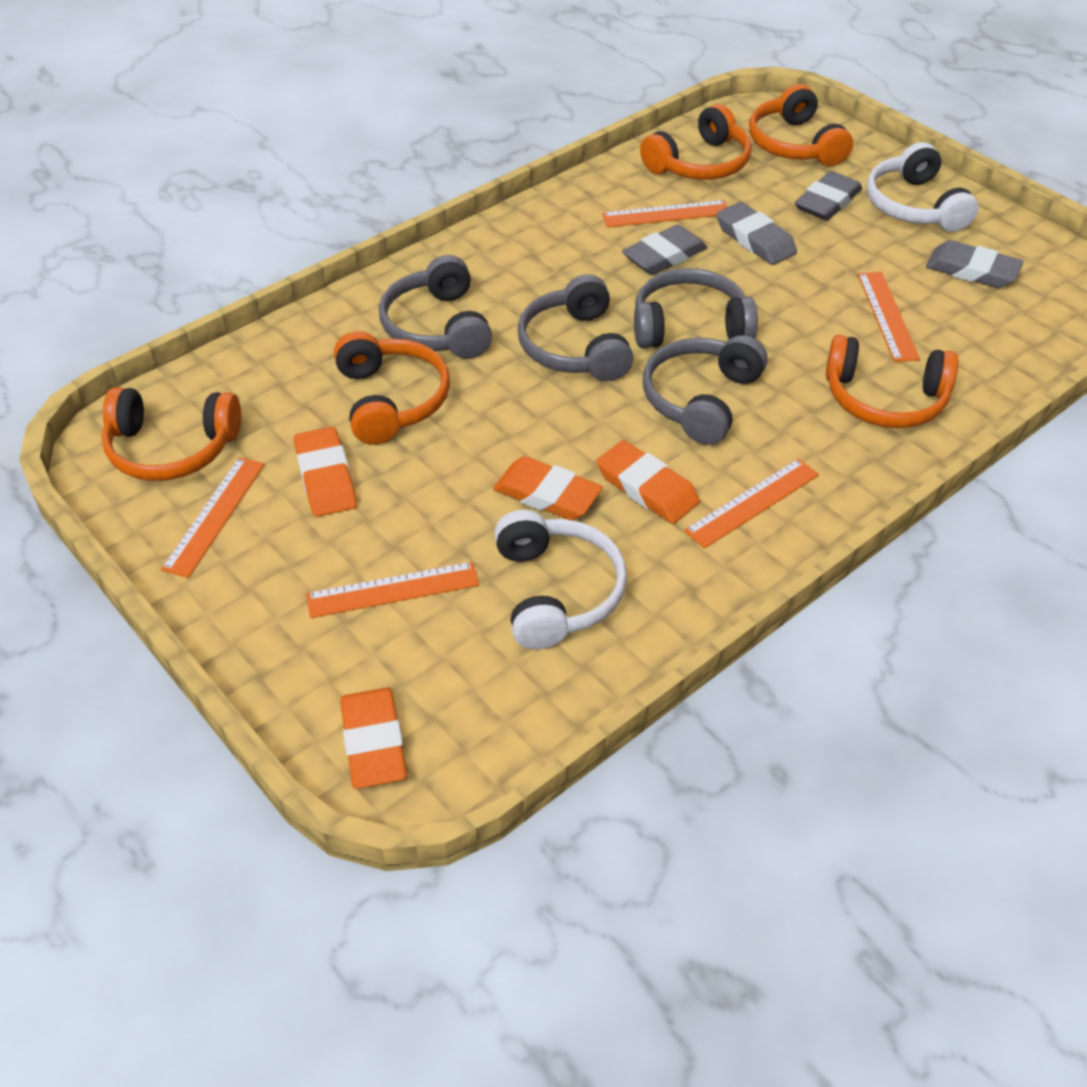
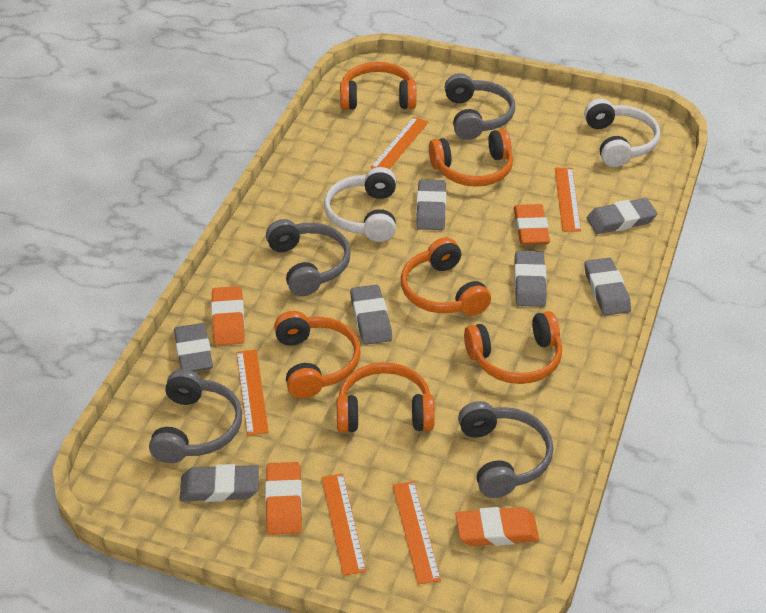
grey eraser: 4 -> 7
orange headphones: 5 -> 6

